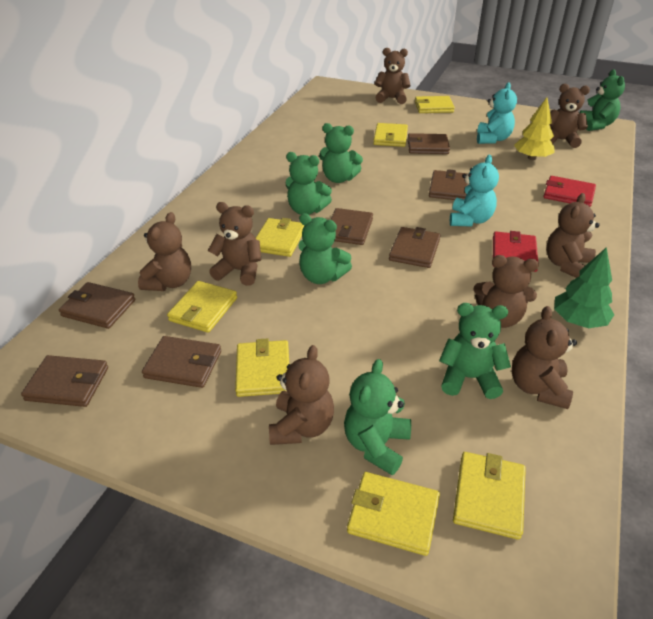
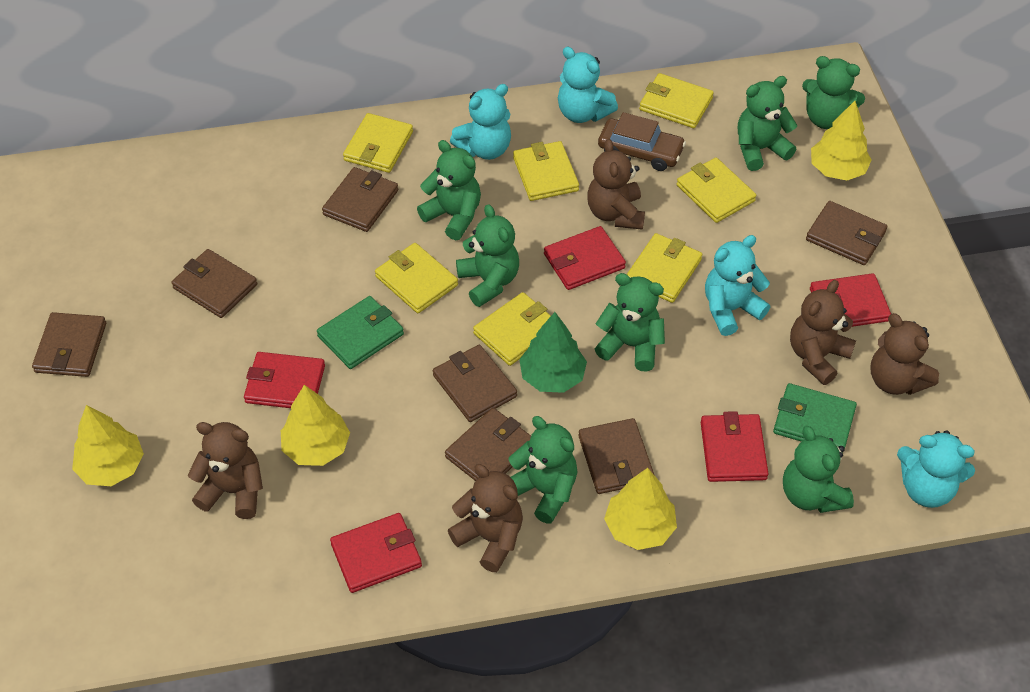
brown car: 0 -> 1
brown teddy bear: 8 -> 5
green teddy bear: 6 -> 7
green wallet: 0 -> 2
red wallet: 2 -> 5
turquoise teddy bear: 2 -> 4
yellow tree: 1 -> 4

